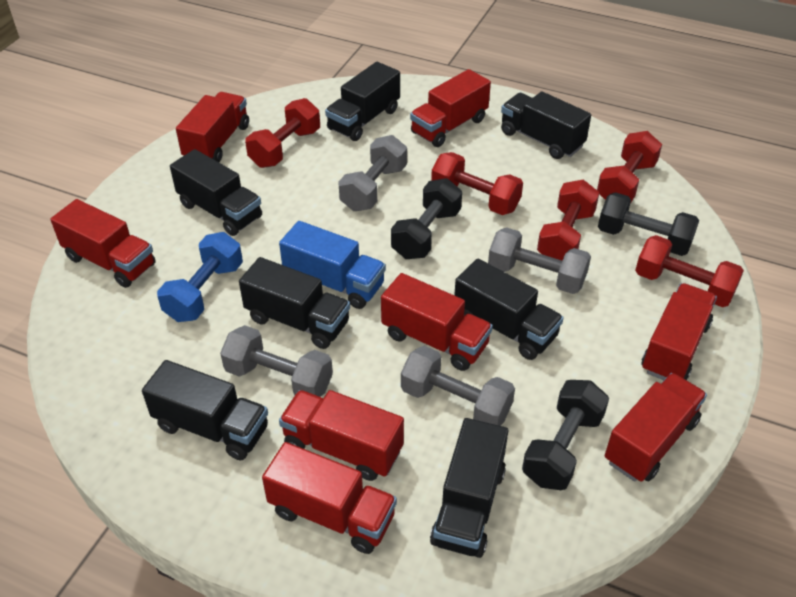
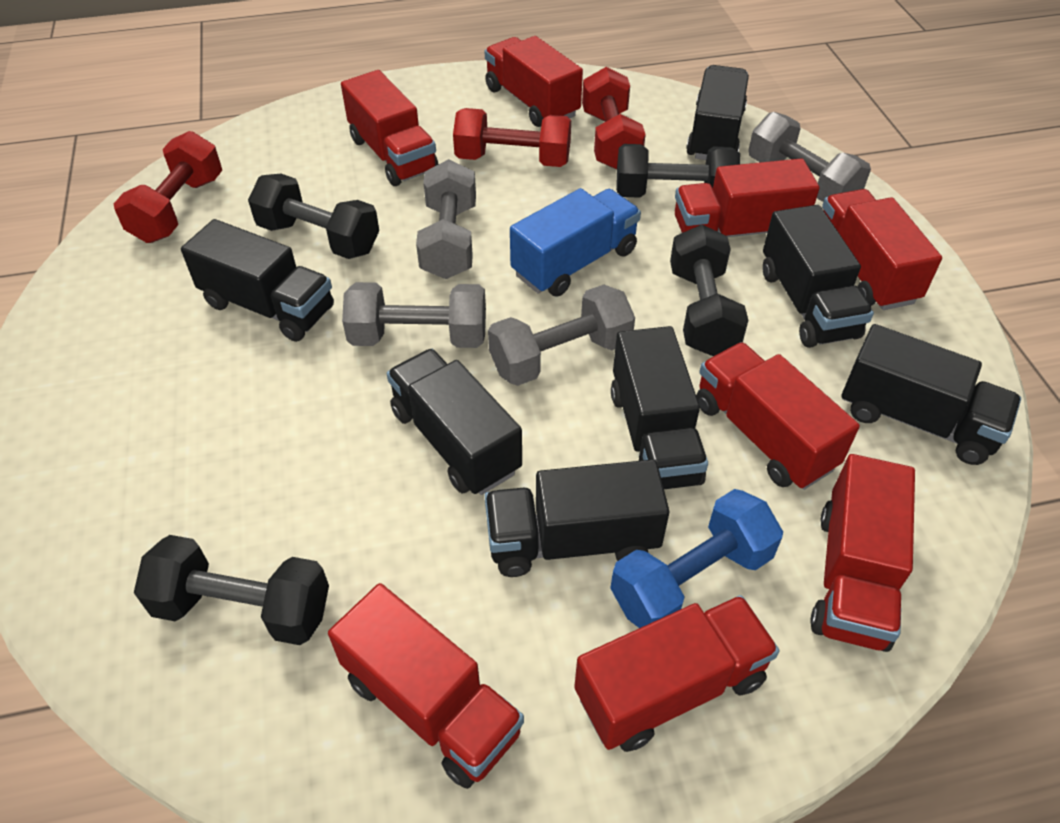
black dumbbell: 3 -> 4
red dumbbell: 5 -> 3

